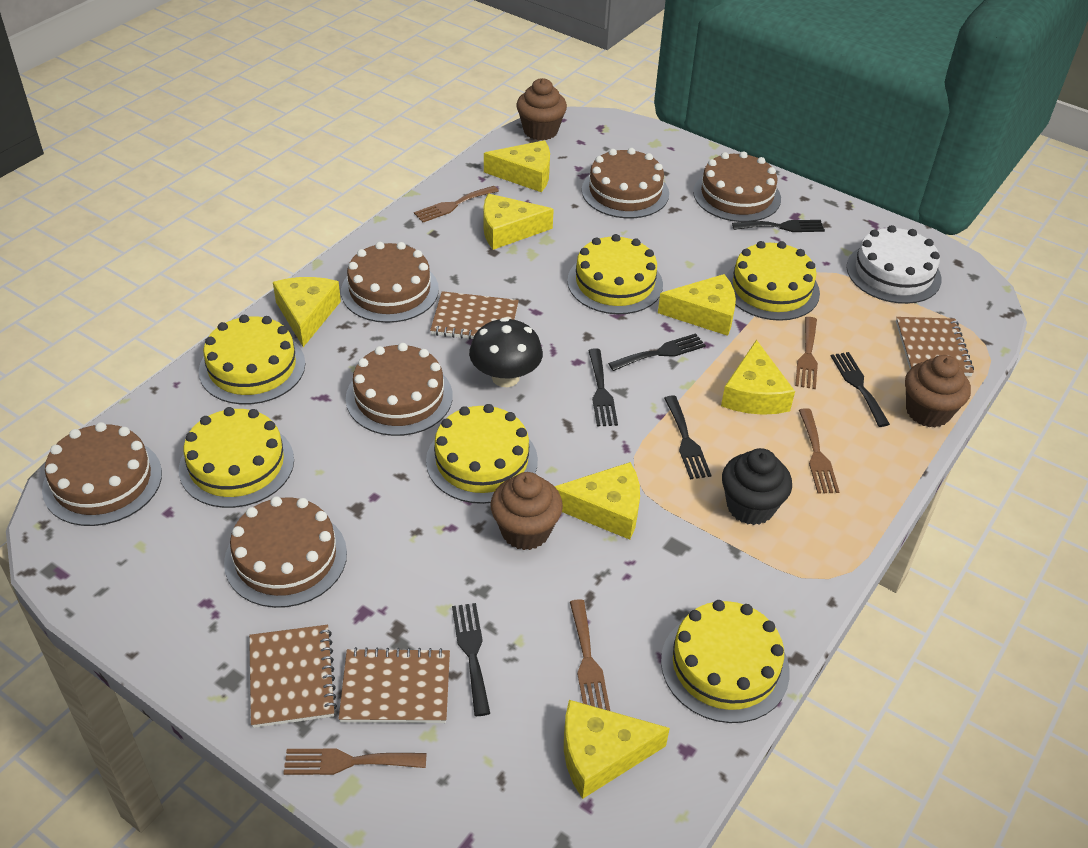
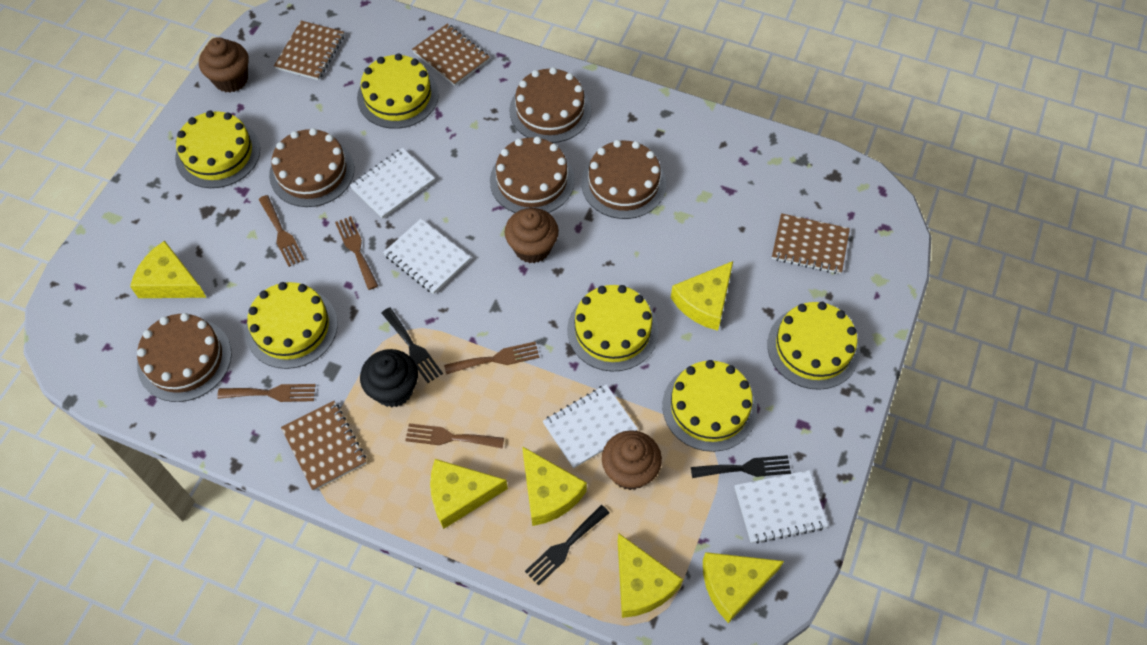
black fork: 6 -> 3
black mushroom: 1 -> 0
brown cake: 6 -> 5
white cake: 1 -> 0
white notebook: 0 -> 4
yellow cheese: 7 -> 6

